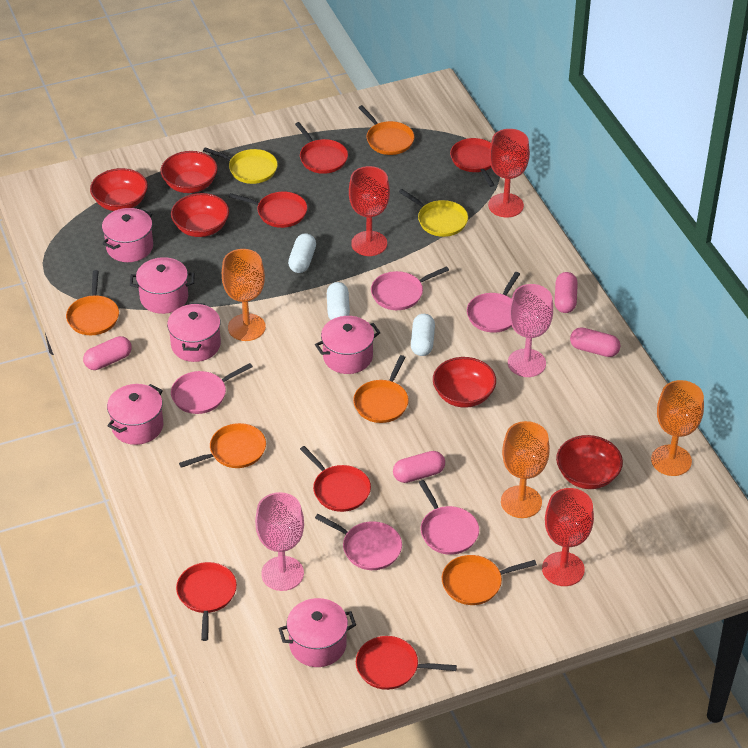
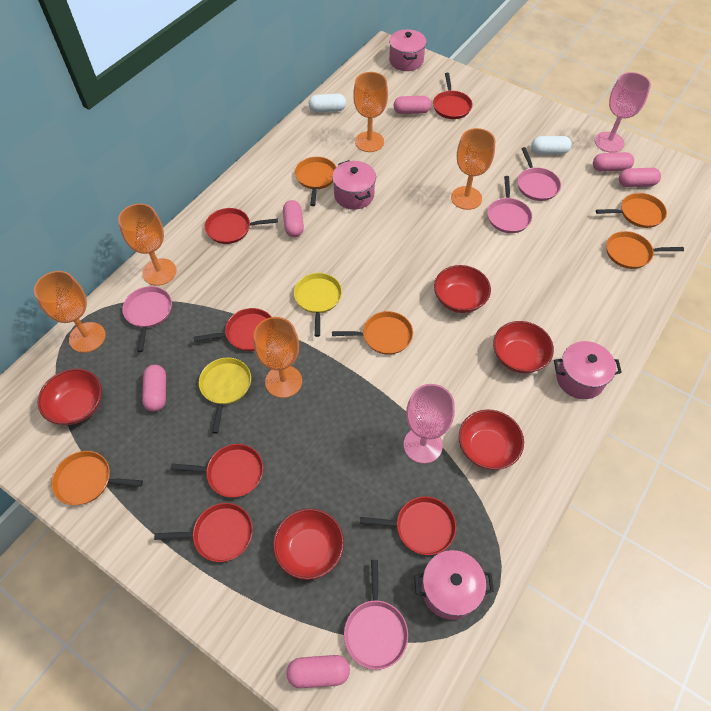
orange goblet: 3 -> 5
pink capsule: 4 -> 6
pink pan: 5 -> 4
pink pot: 6 -> 4
red goblet: 3 -> 0
white capsule: 3 -> 2

